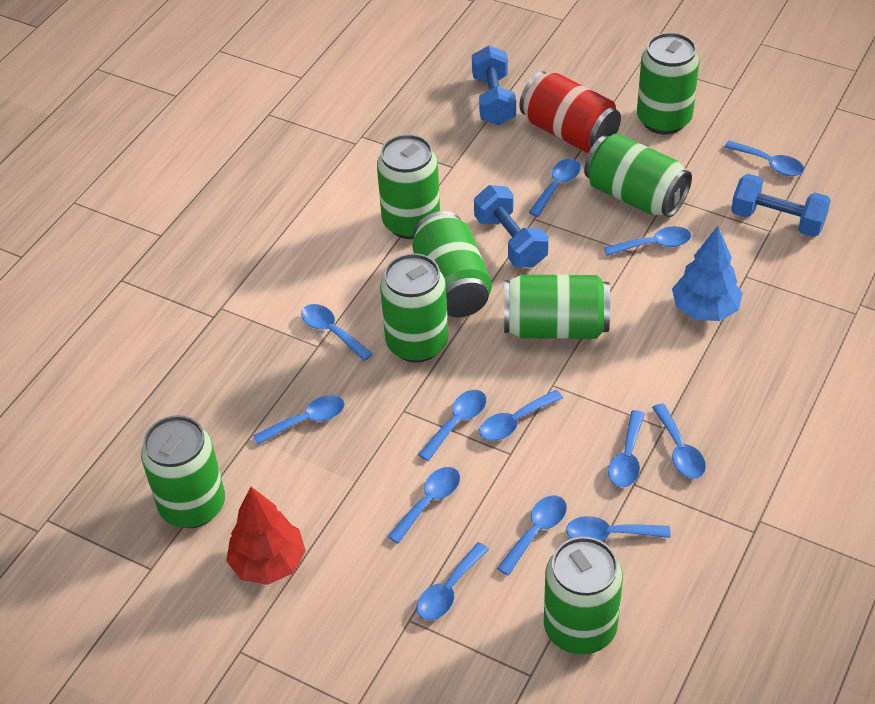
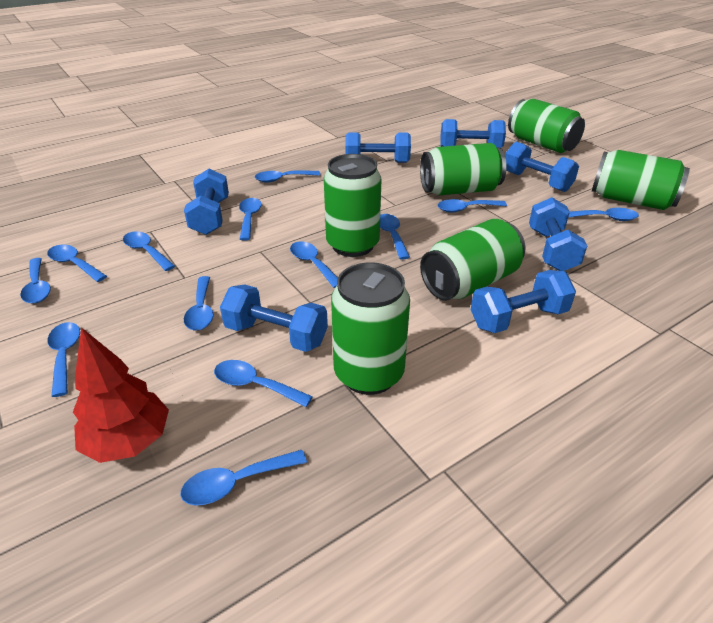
blue dumbbell: 3 -> 7
blue tree: 1 -> 0
green can: 8 -> 6
red can: 1 -> 0

